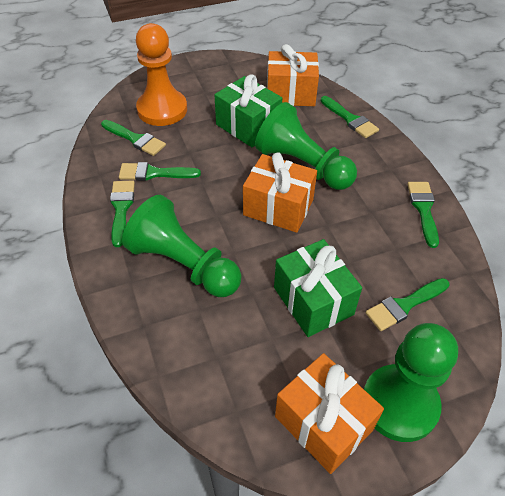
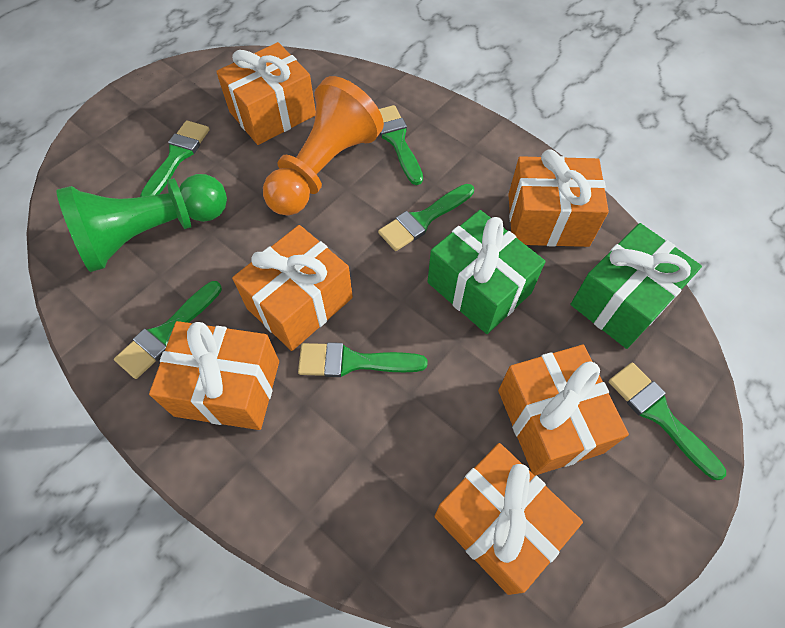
green pawn: 3 -> 1
orange gift: 3 -> 6

